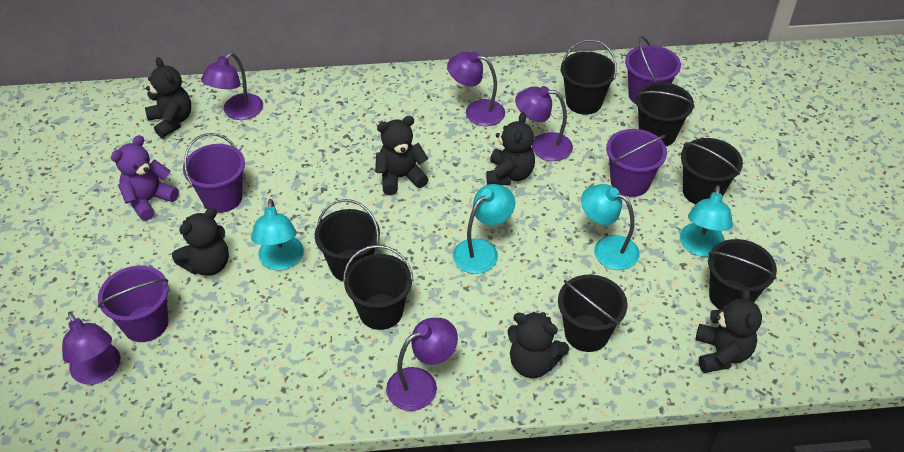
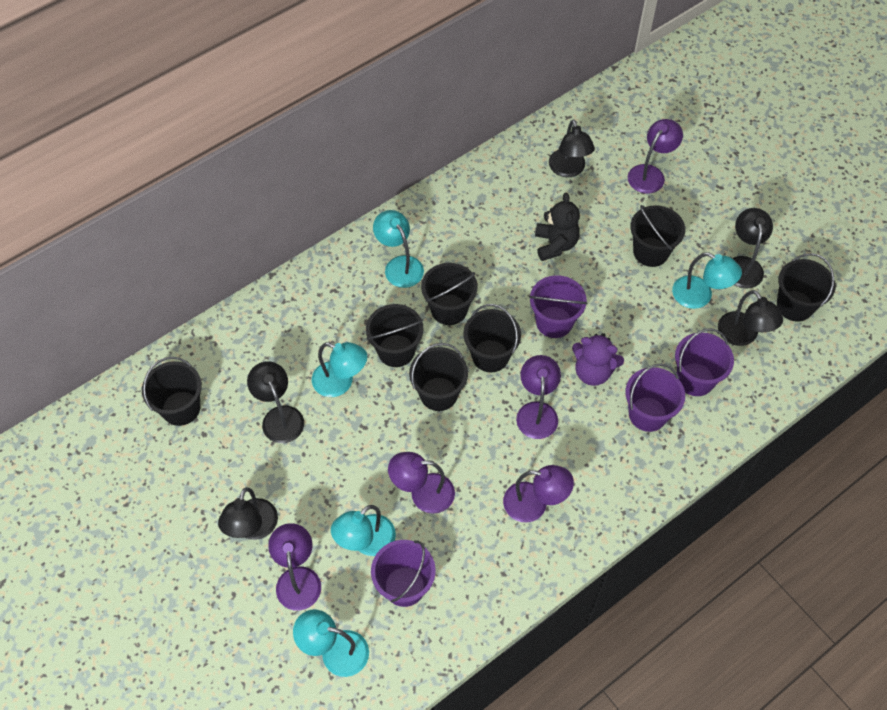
black lamp: 0 -> 5
black teddy bear: 6 -> 1
turquoise lamp: 4 -> 5

